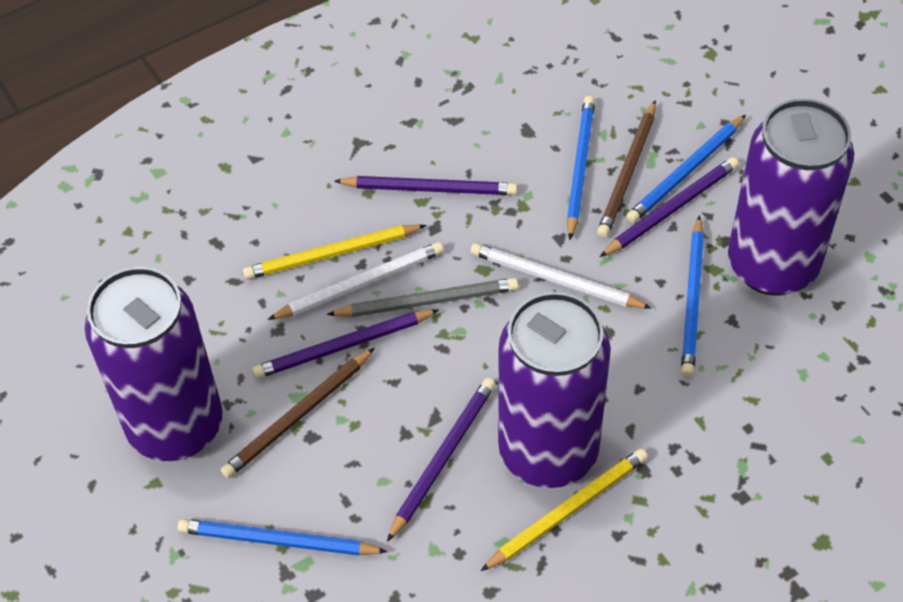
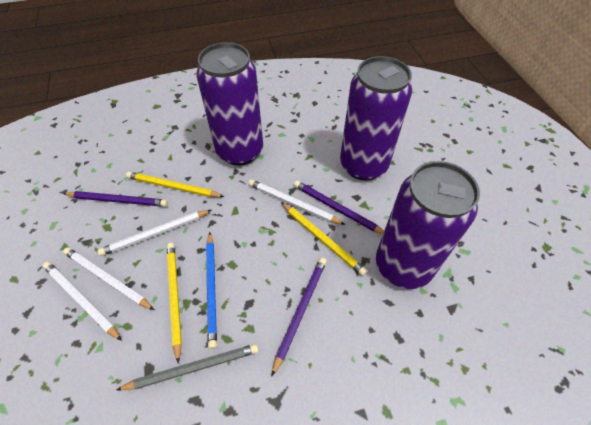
blue pencil: 4 -> 1
brown pencil: 2 -> 0
purple pencil: 4 -> 3
white pencil: 2 -> 4
yellow pencil: 2 -> 3

